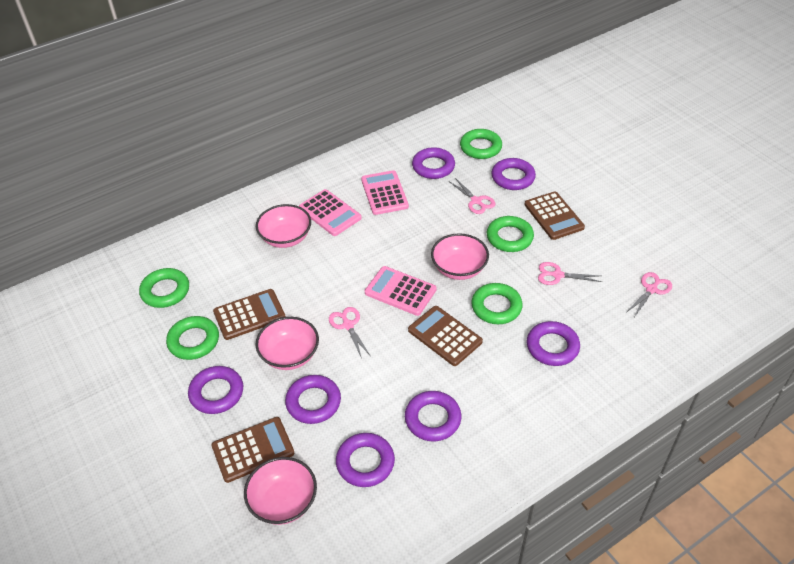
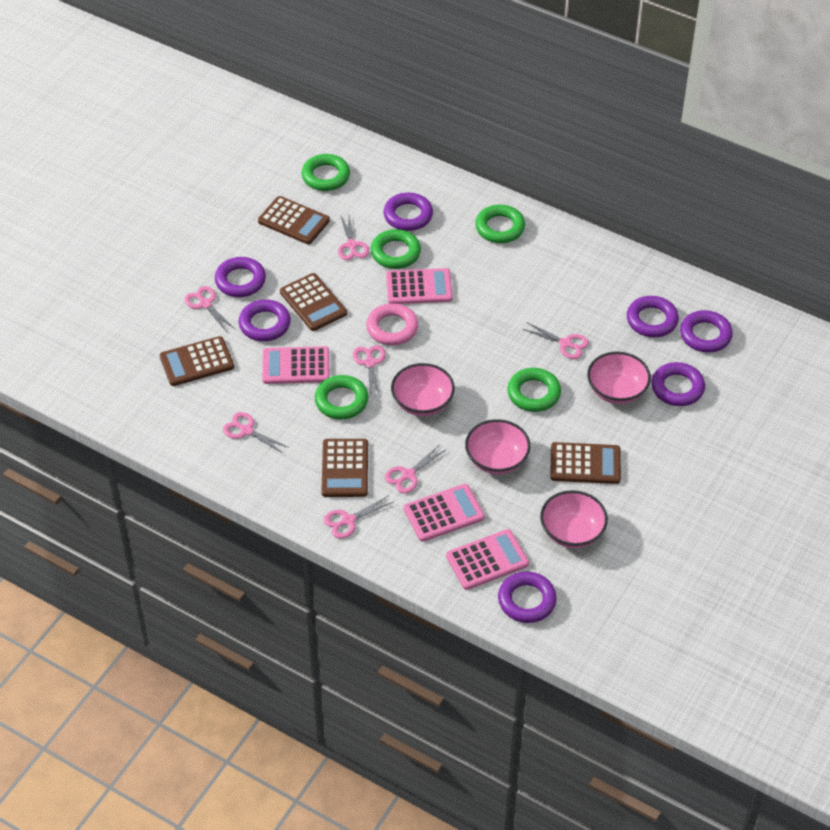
brown calculator: 4 -> 5
pink calculator: 3 -> 4
pink ring: 0 -> 1
pink scissors: 4 -> 7

